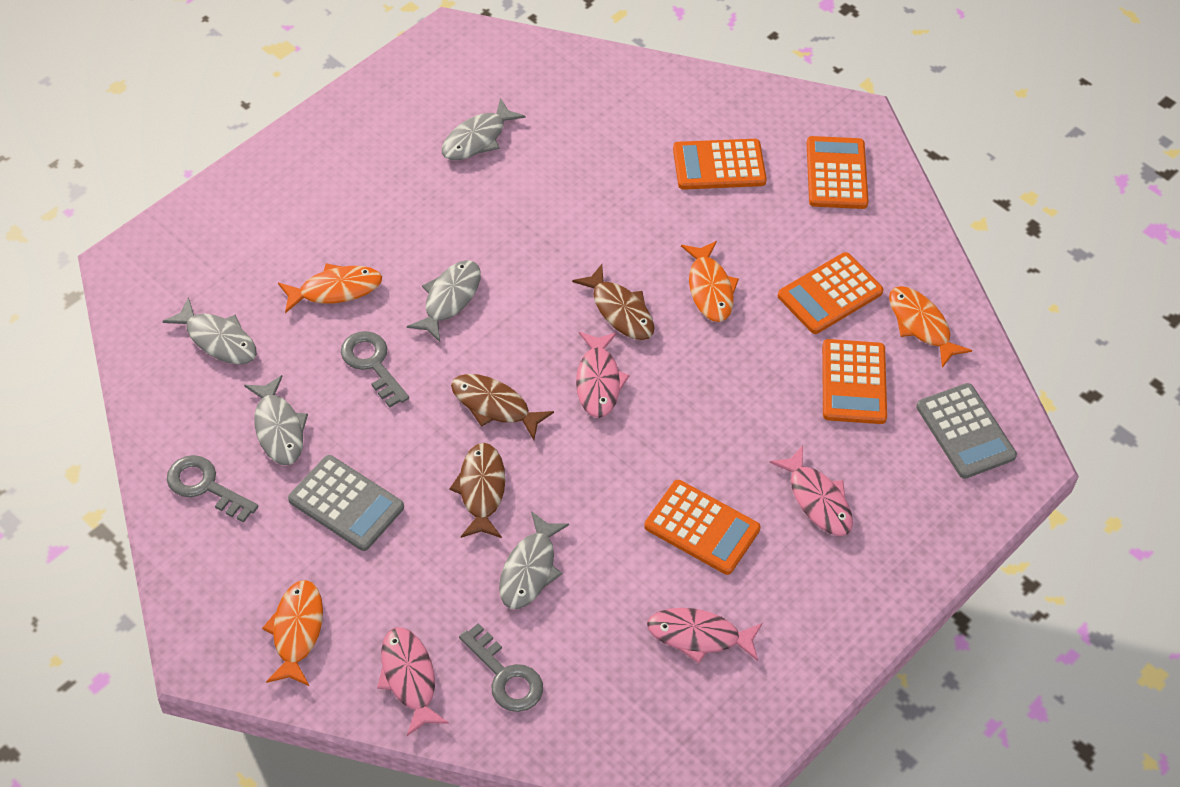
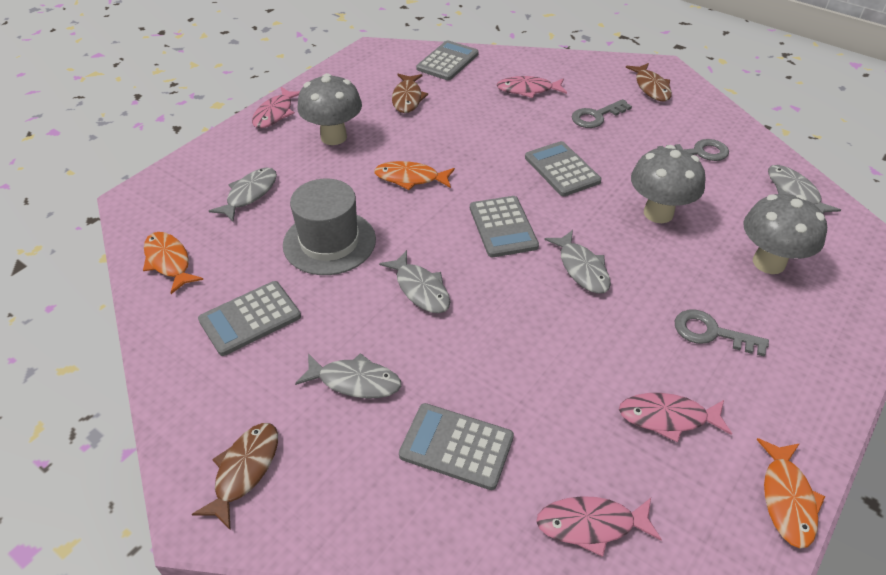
grey calculator: 2 -> 5
grey hat: 0 -> 1
grey mushroom: 0 -> 3
orange calculator: 5 -> 0
orange fish: 4 -> 3

